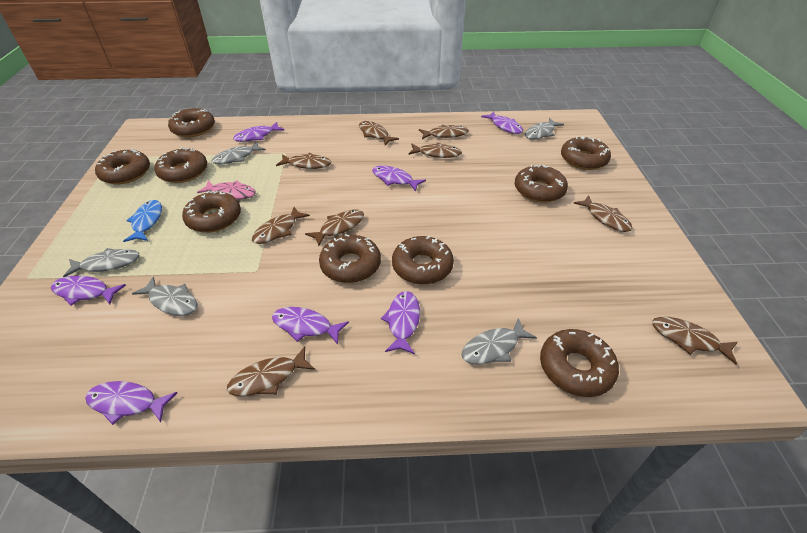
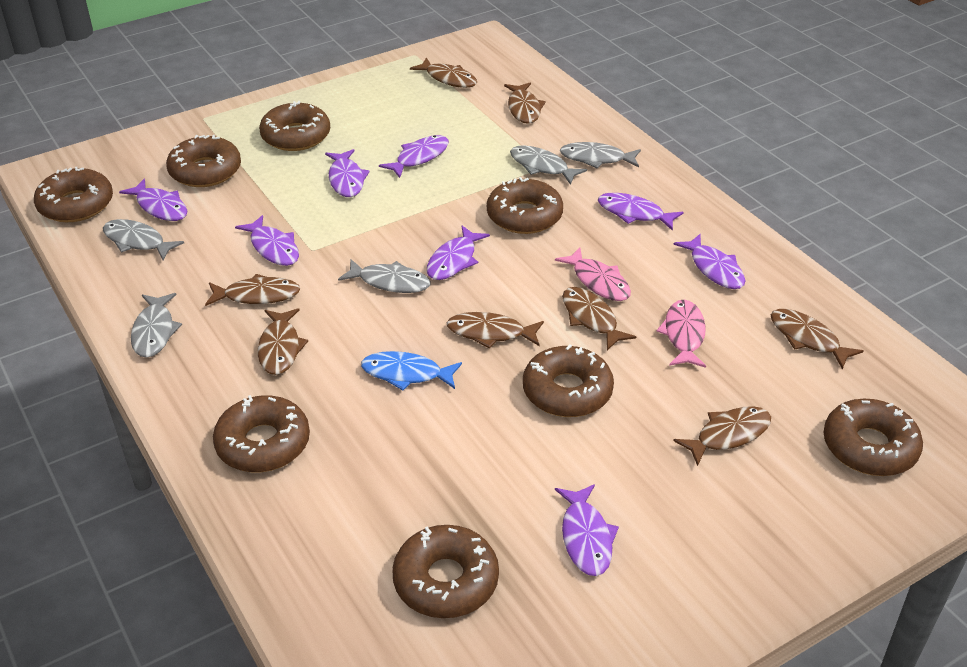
brown donut: 9 -> 8
brown fish: 9 -> 8
pink fish: 1 -> 2
purple fish: 7 -> 8

